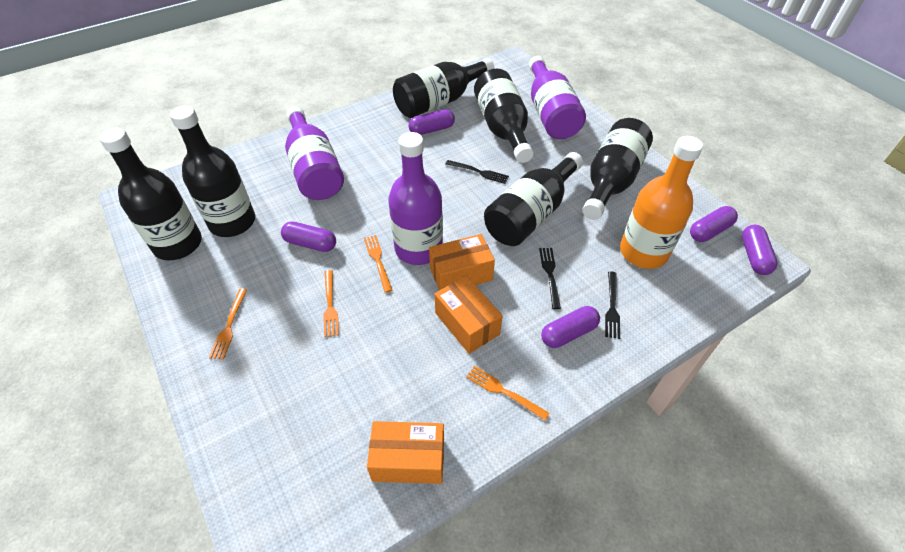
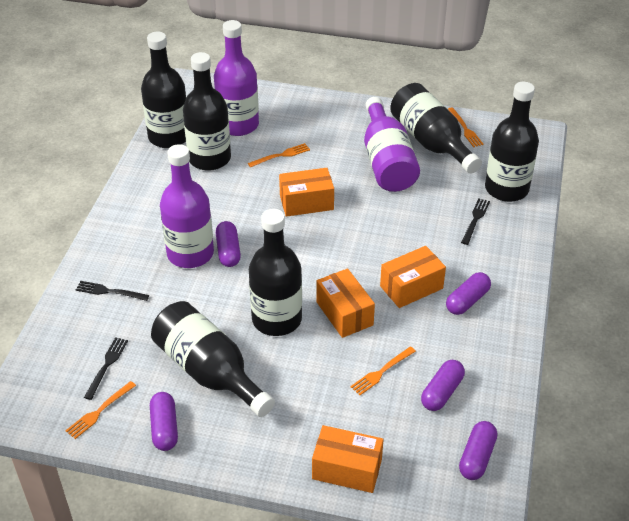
orange bottle: 1 -> 0
orange box: 3 -> 4

